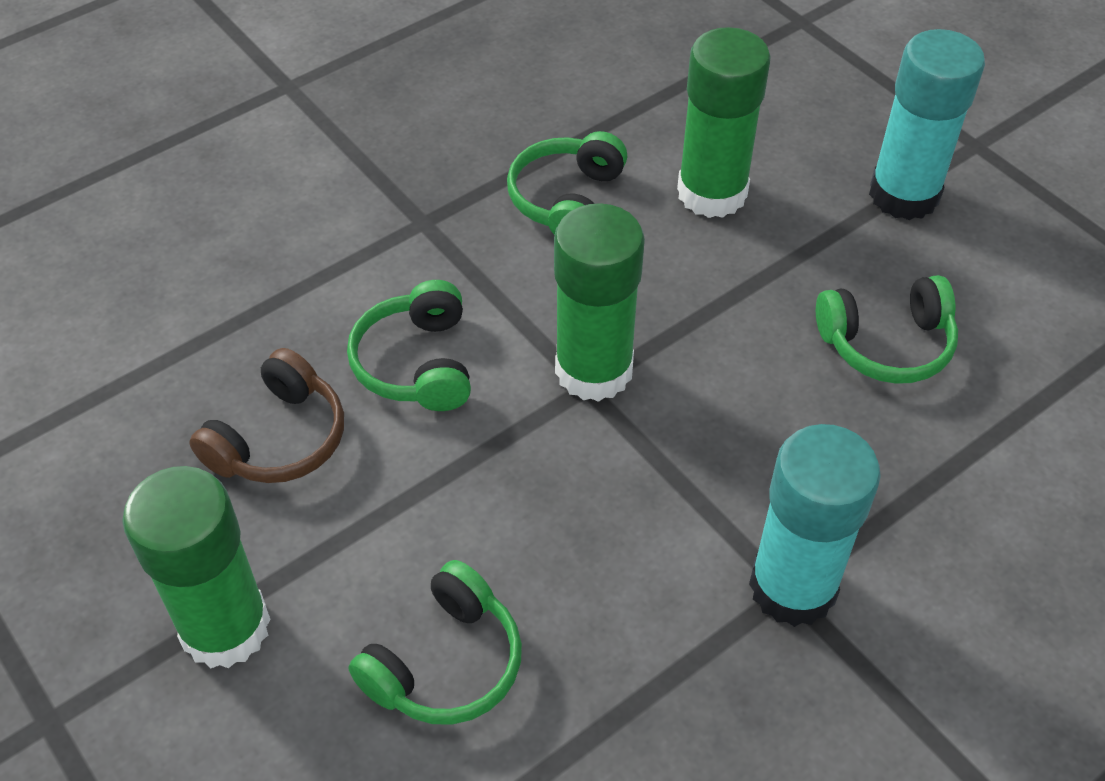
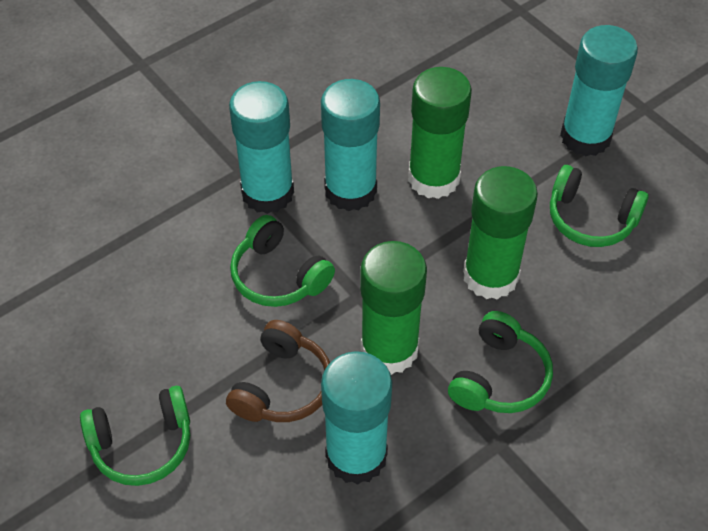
turquoise glue stick: 2 -> 4

